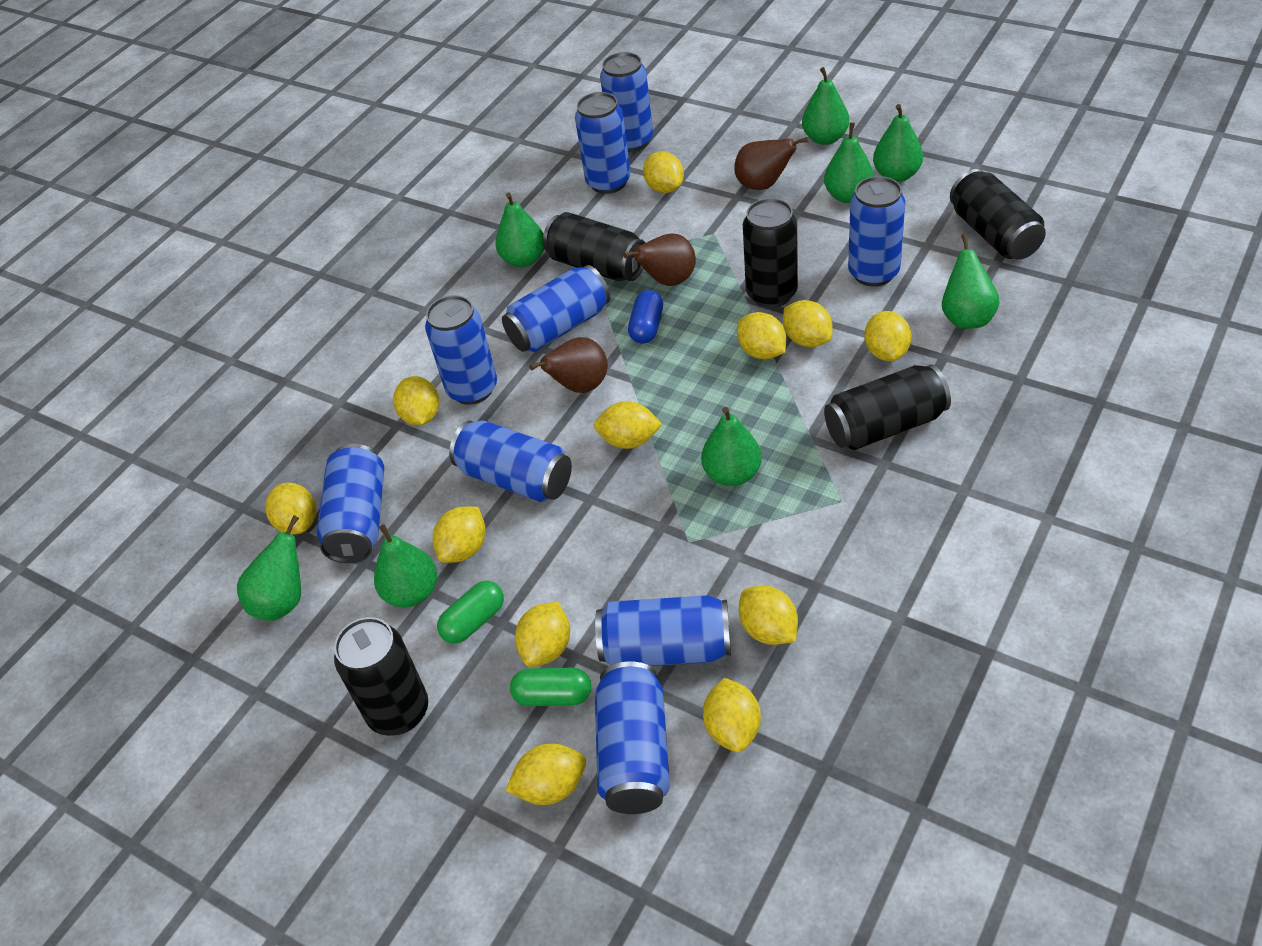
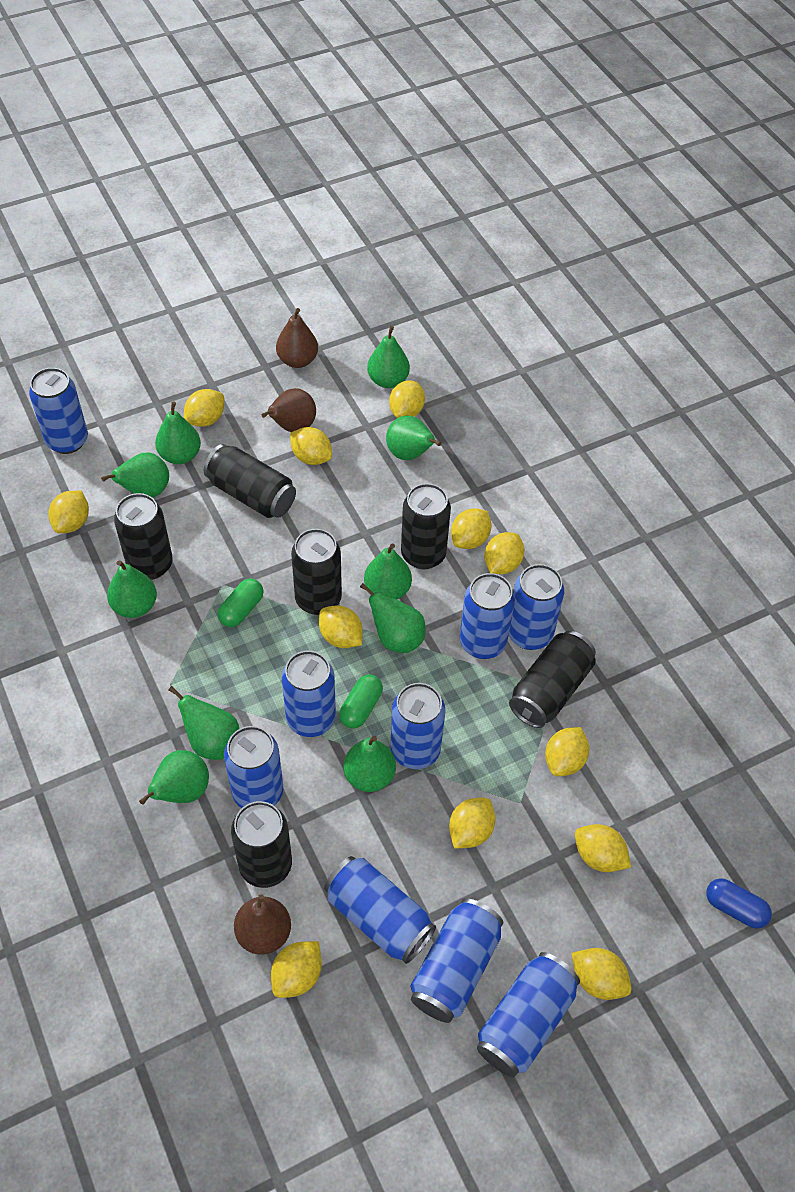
black can: 5 -> 6
green pear: 8 -> 10

